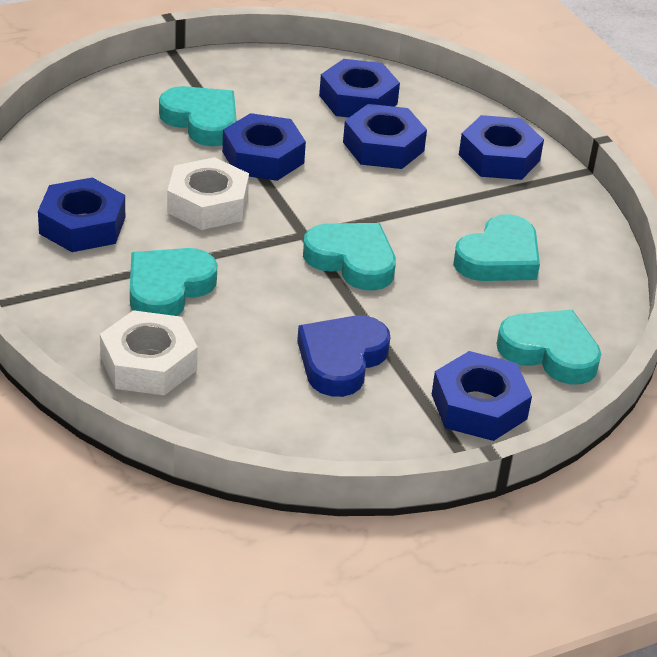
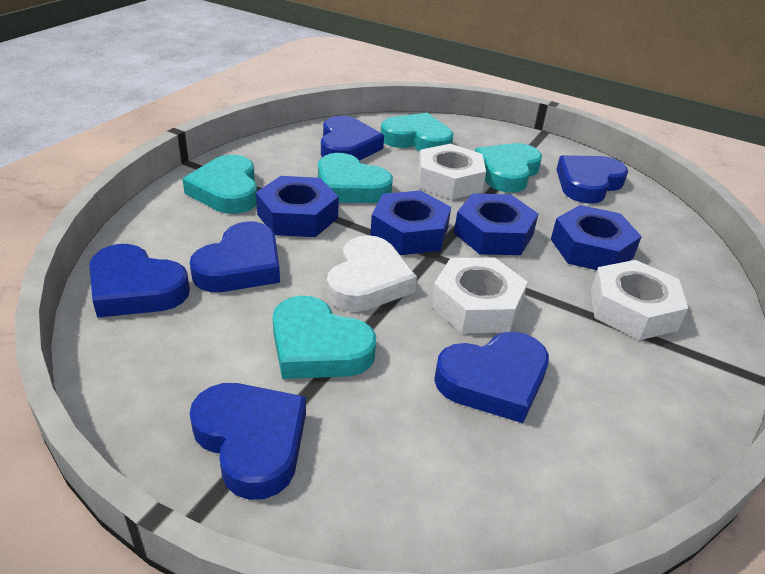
blue heart: 1 -> 6
blue nut: 6 -> 4
white heart: 0 -> 1
white nut: 2 -> 3

